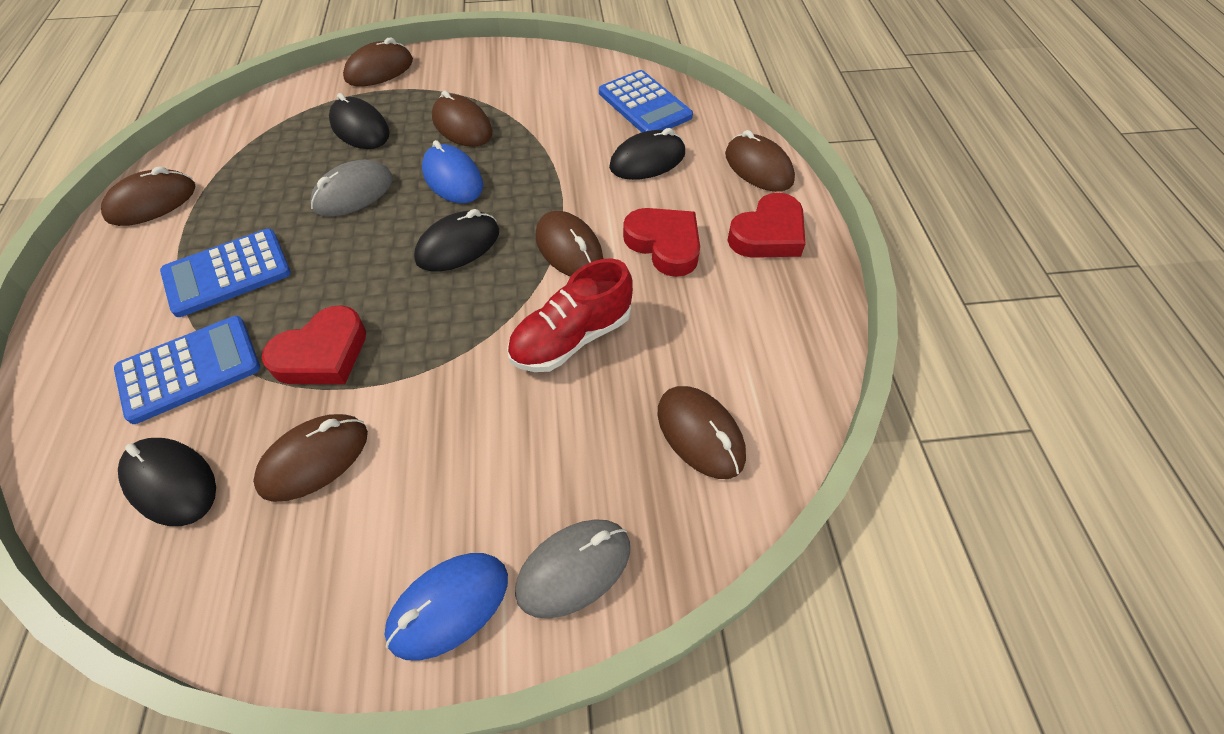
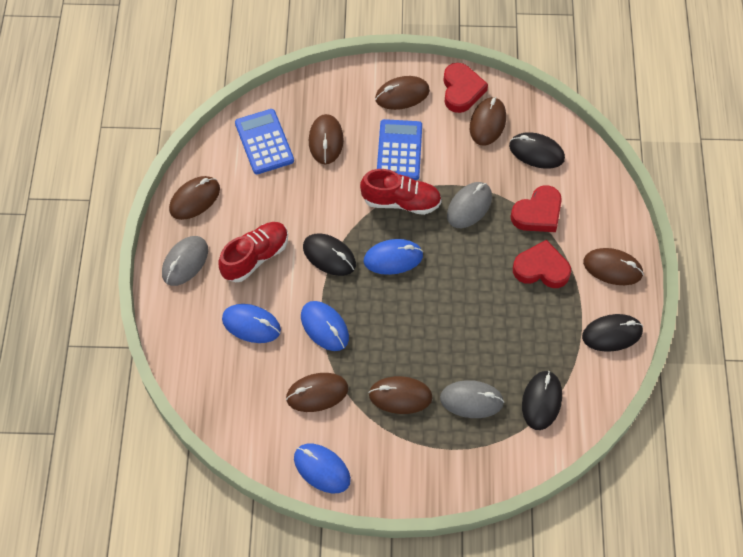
blue calculator: 3 -> 2
blue mouse: 2 -> 4
grey mouse: 2 -> 3
red shoe: 1 -> 2

